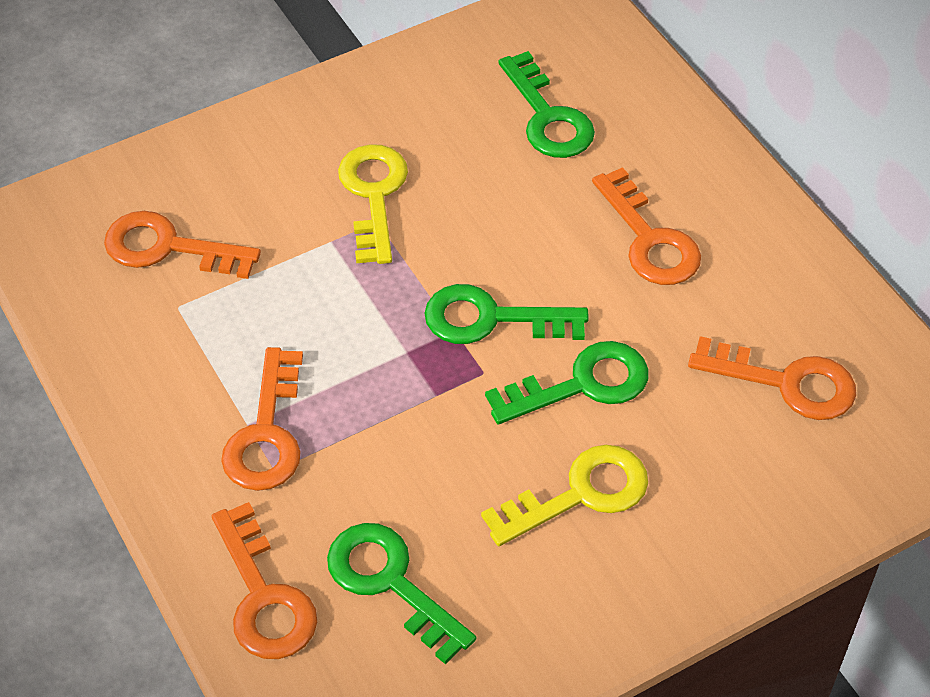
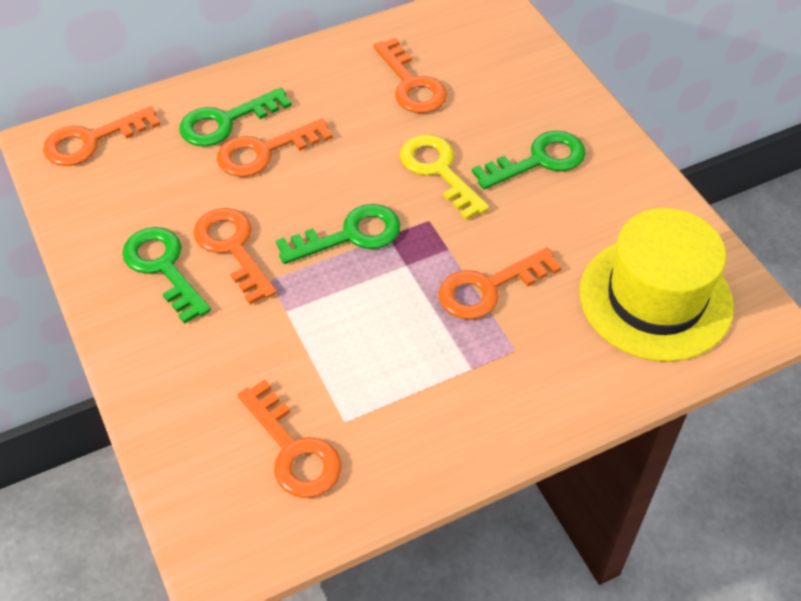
orange key: 5 -> 6
yellow hat: 0 -> 1
yellow key: 2 -> 1

